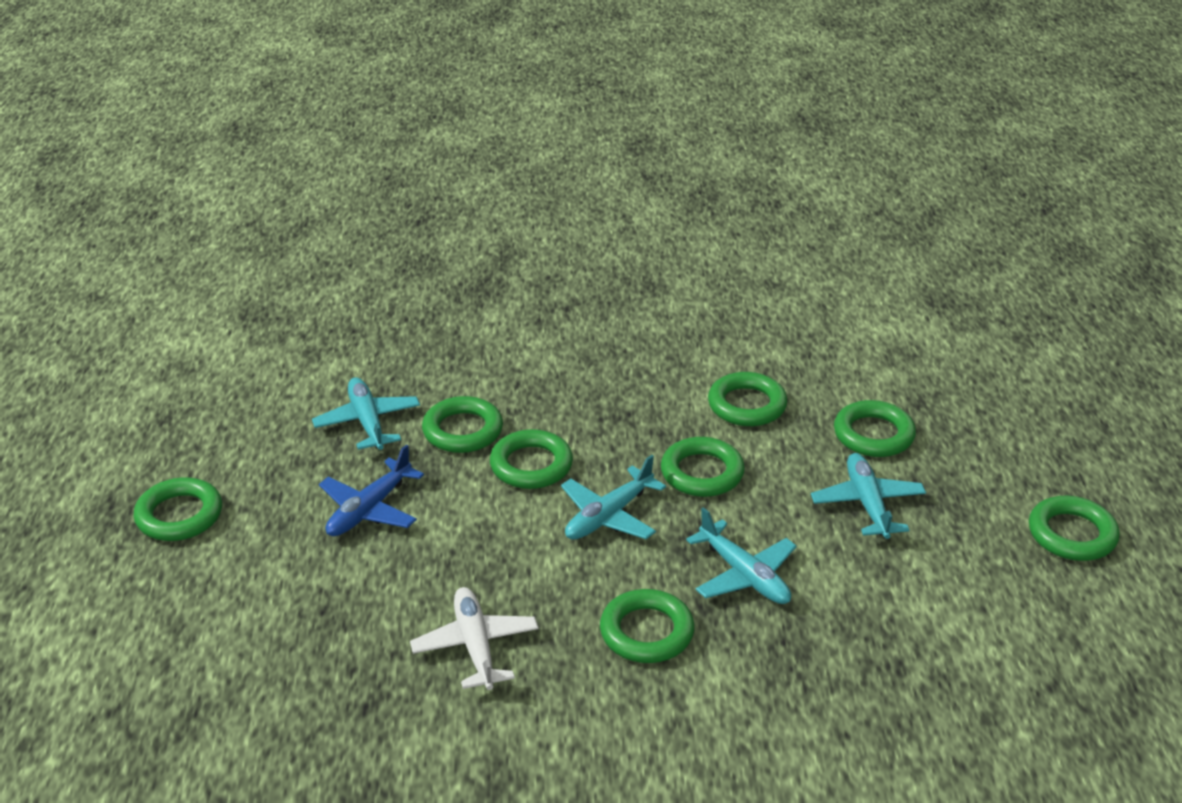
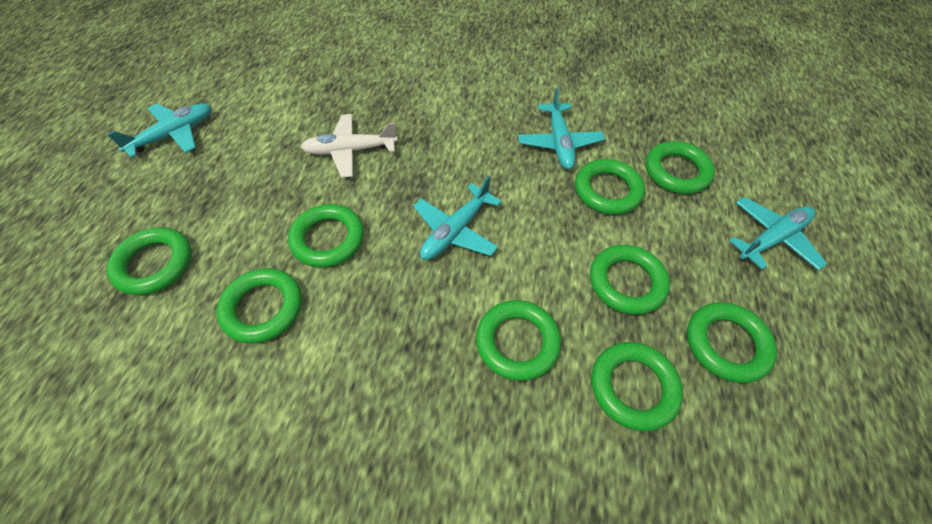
blue plane: 1 -> 0
green ring: 8 -> 9

